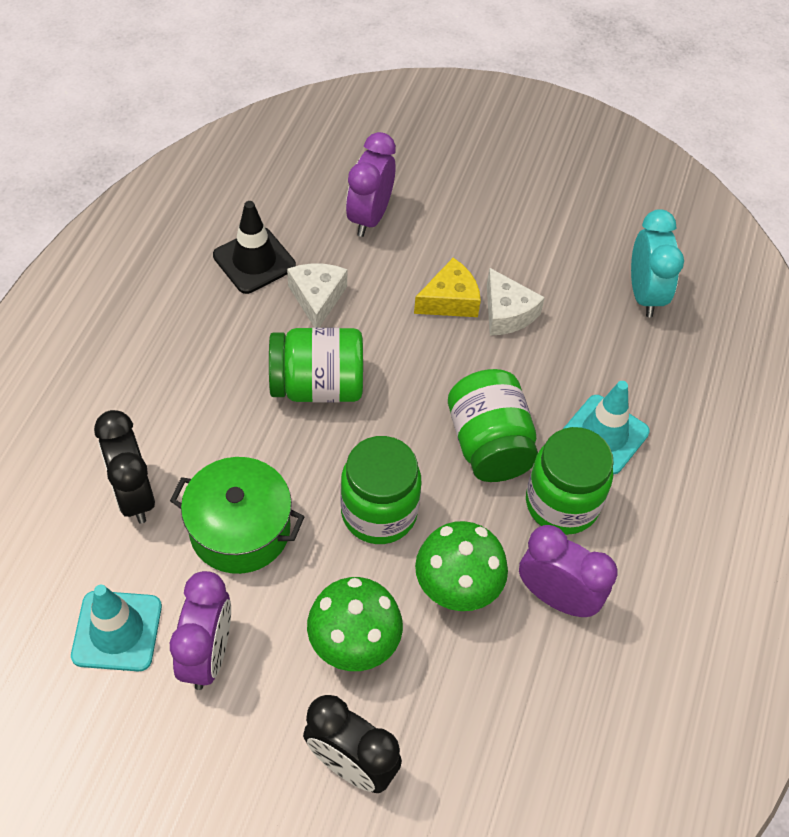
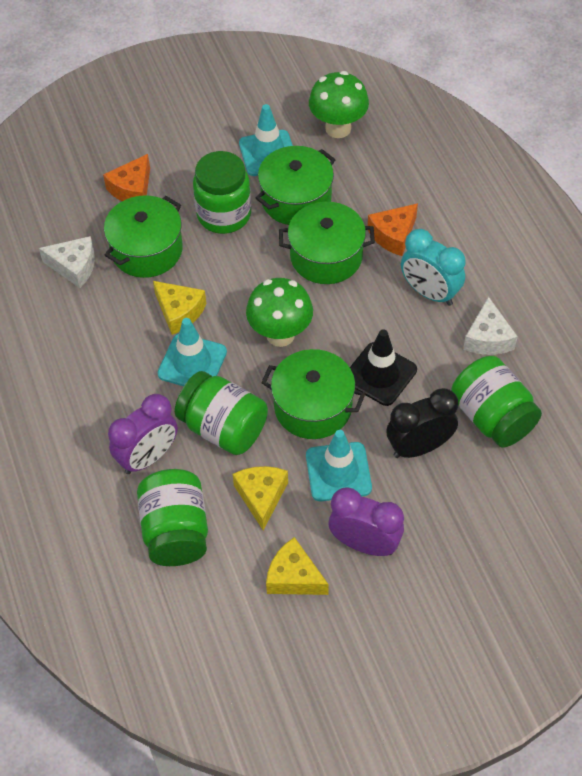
black clock: 2 -> 1
green pot: 1 -> 4
orange cheese: 0 -> 2
purple clock: 3 -> 2
turquoise traffic cone: 2 -> 3
yellow cheese: 1 -> 3

